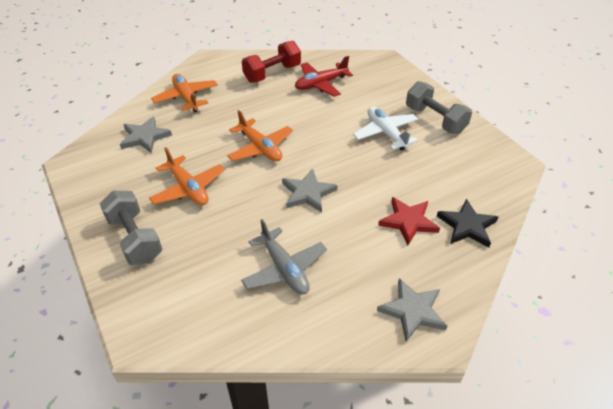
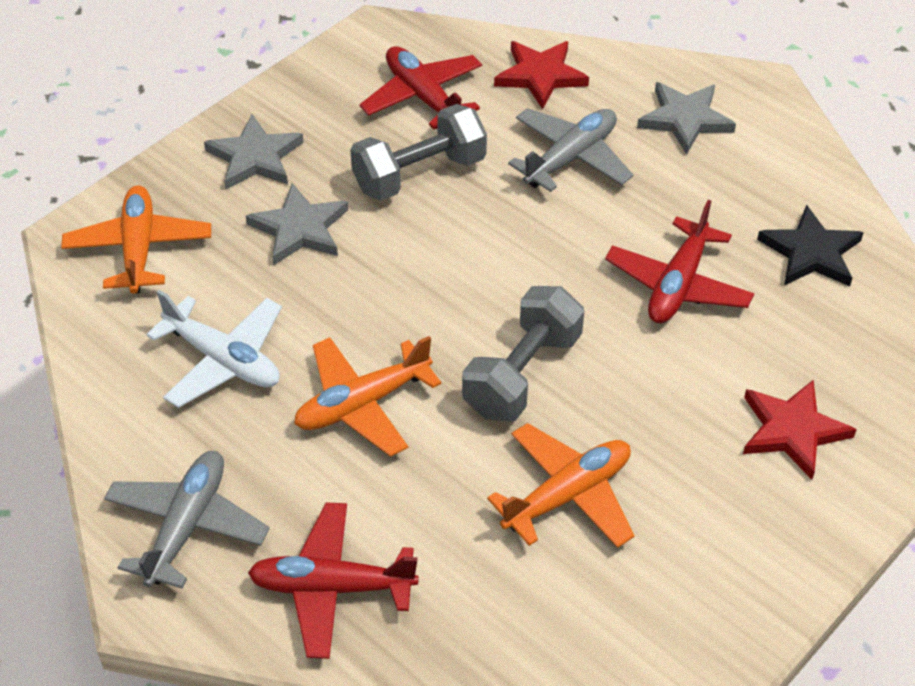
grey plane: 1 -> 2
red dumbbell: 1 -> 0
red plane: 1 -> 3
red star: 1 -> 2

